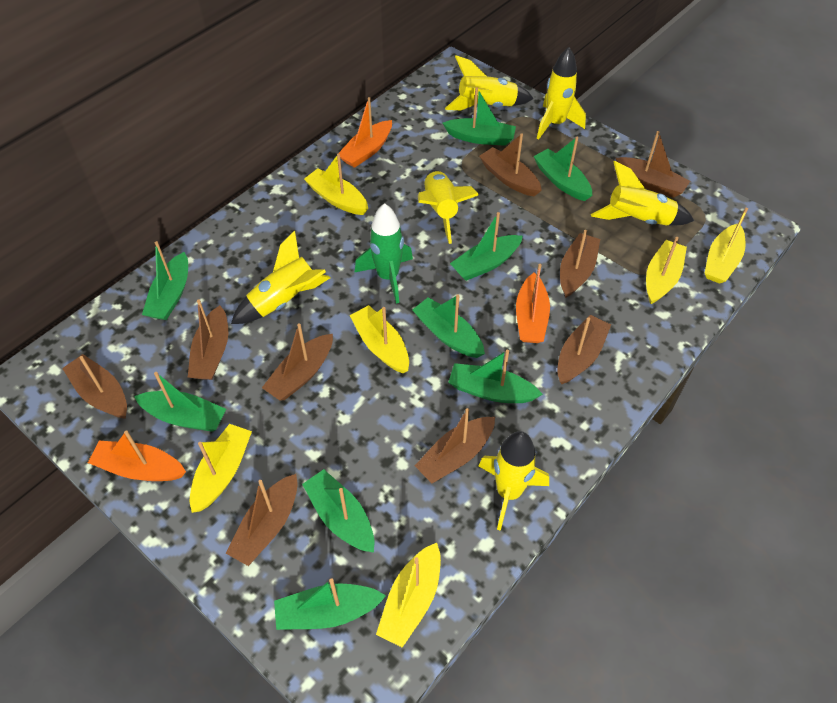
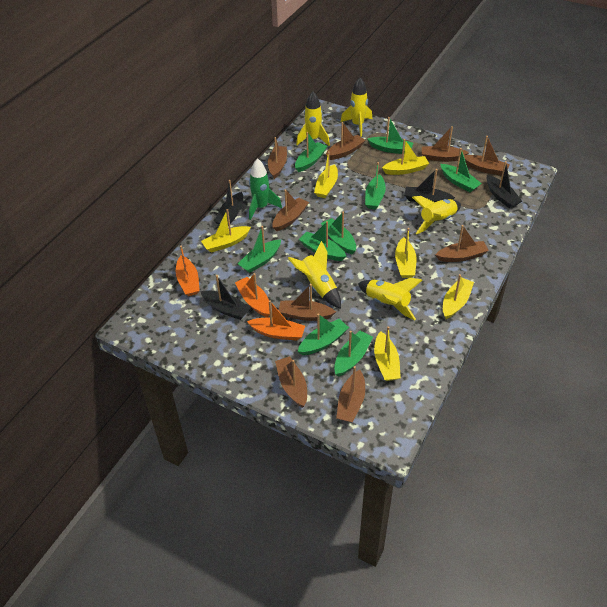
black boat: 0 -> 4
yellow rocket: 6 -> 5

